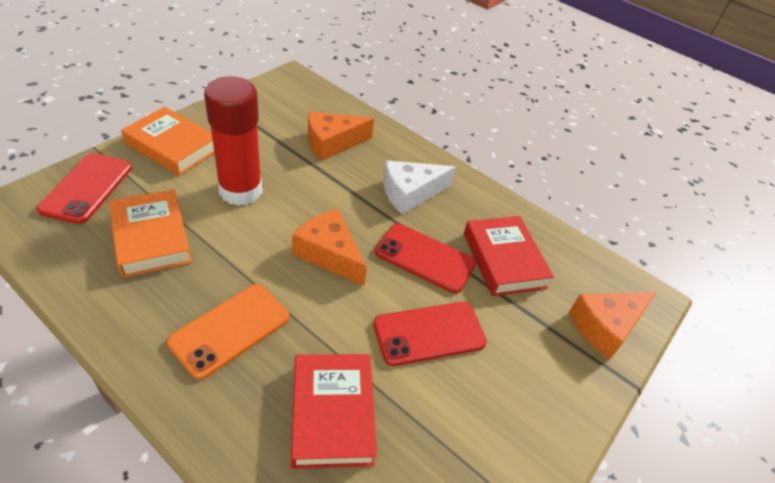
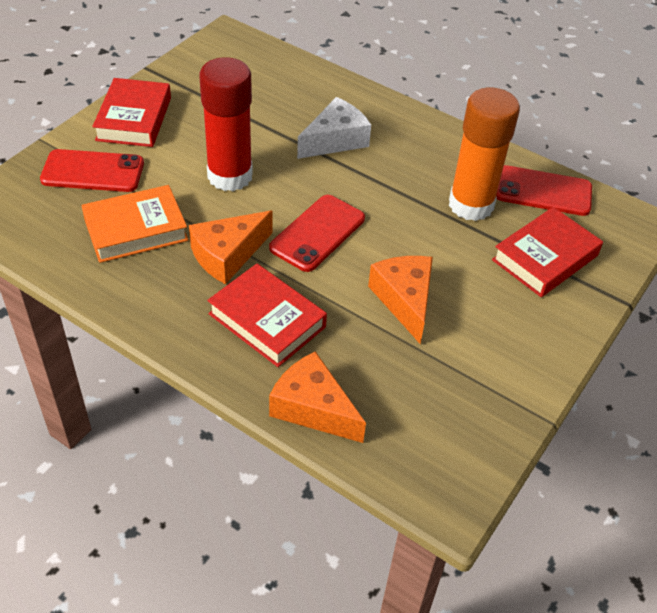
orange book: 2 -> 1
orange glue stick: 0 -> 1
orange phone: 1 -> 0
red book: 2 -> 3

